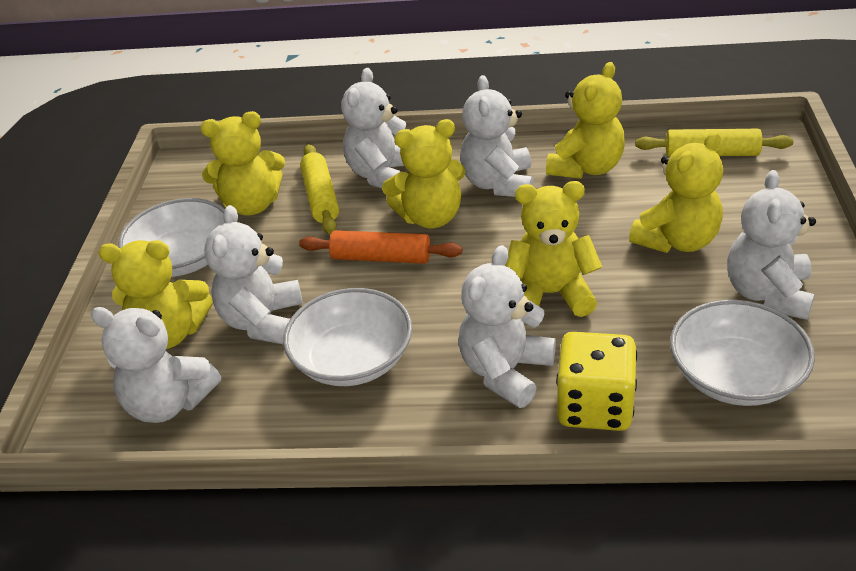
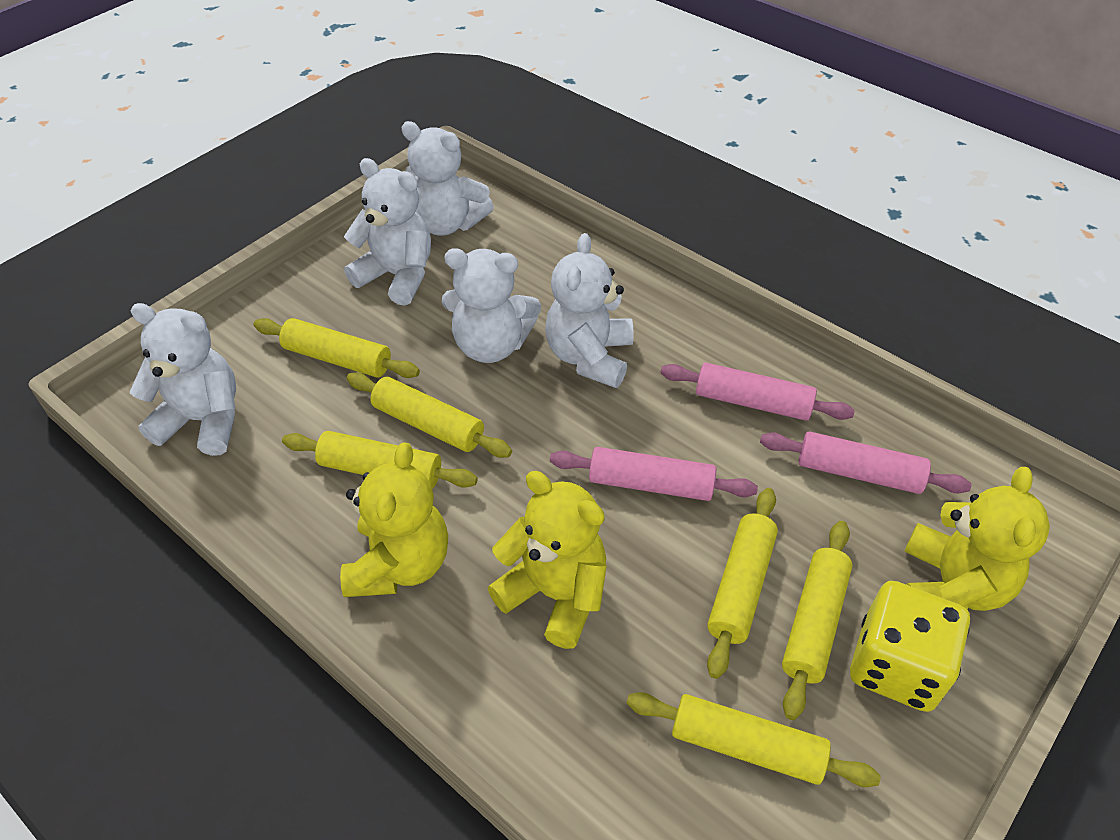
orange rolling pin: 1 -> 0
pink rolling pin: 0 -> 3
white bowl: 3 -> 0
white teddy bear: 6 -> 5
yellow rolling pin: 2 -> 6
yellow teddy bear: 6 -> 3

